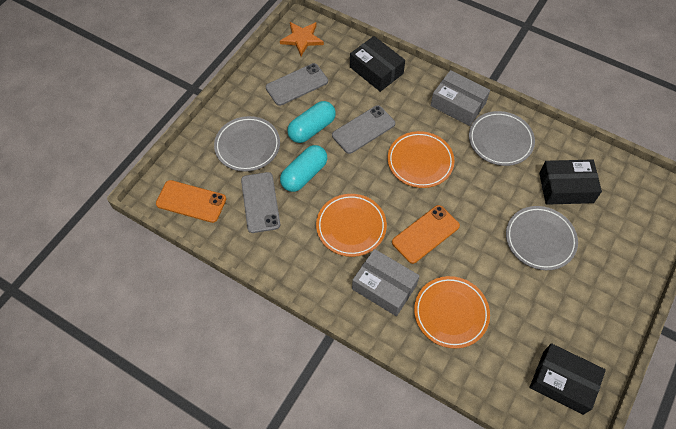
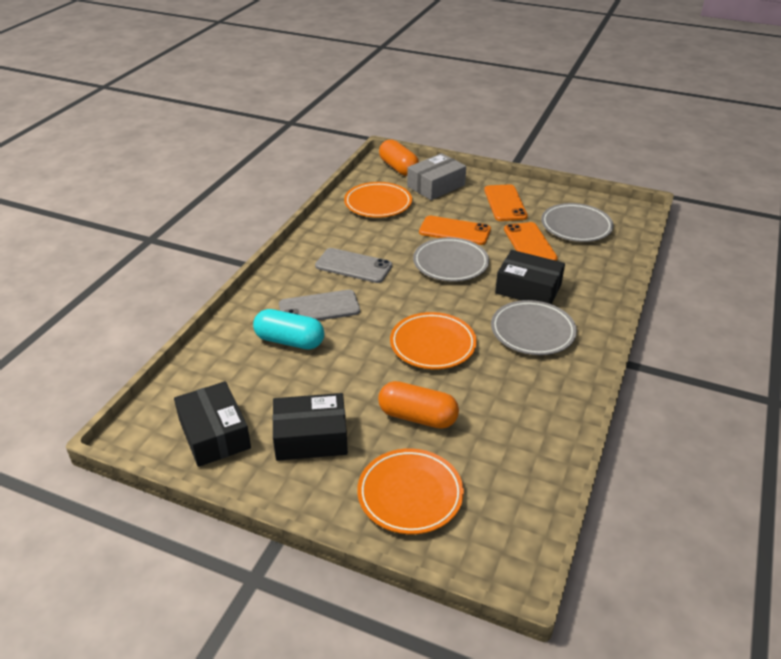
grey box: 2 -> 1
grey phone: 3 -> 2
orange capsule: 0 -> 2
orange phone: 2 -> 3
orange star: 1 -> 0
turquoise capsule: 2 -> 1

